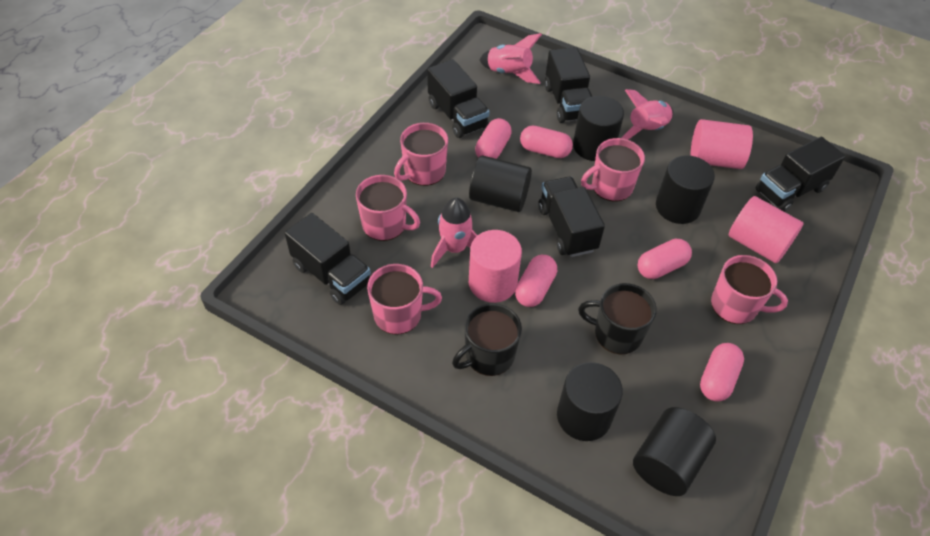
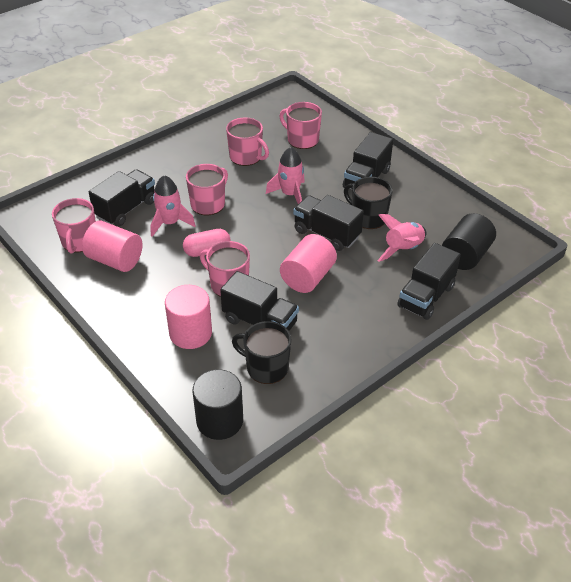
black cylinder: 5 -> 2
pink capsule: 5 -> 1

